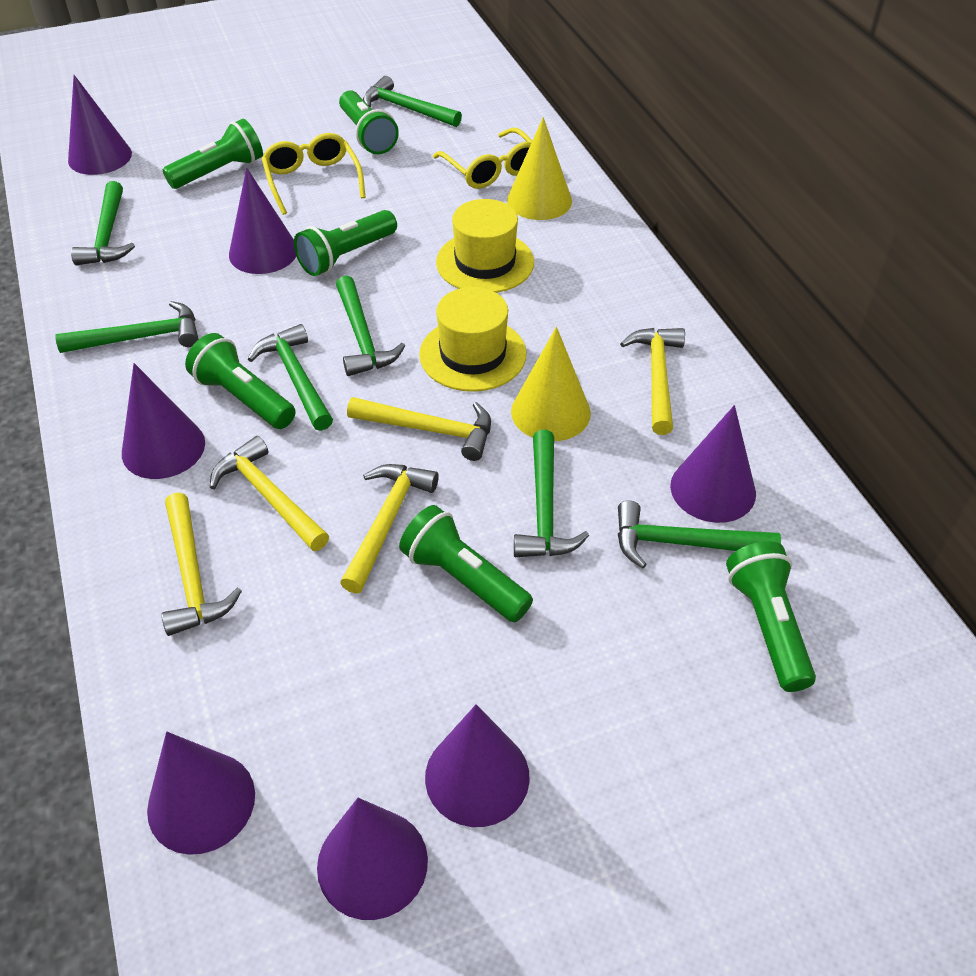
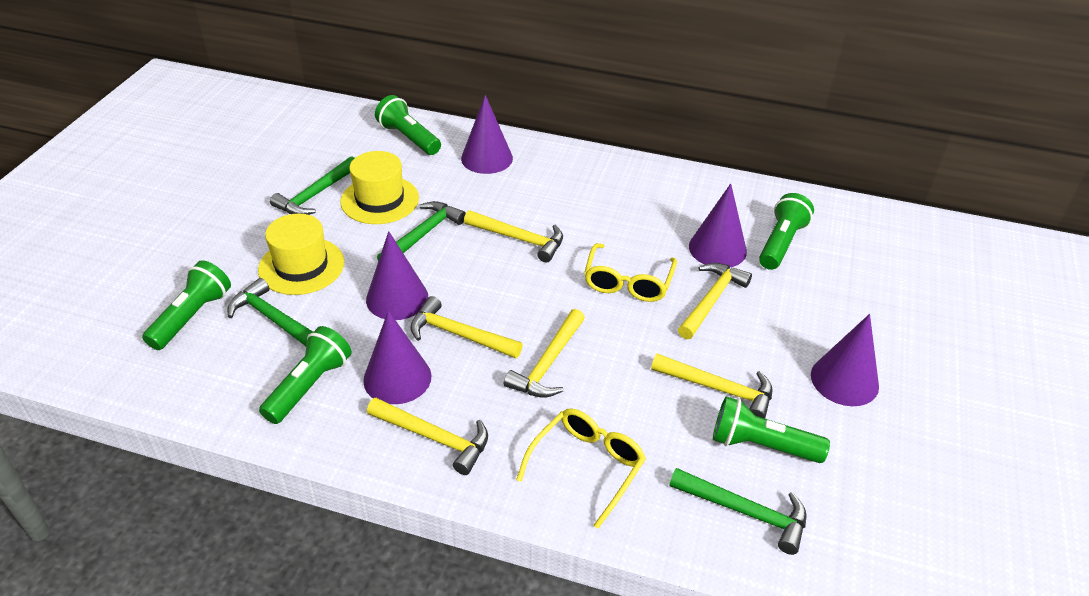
green flashlight: 6 -> 5
green hammer: 7 -> 4
purple cone: 7 -> 5
yellow cone: 2 -> 0
yellow hammer: 5 -> 6

